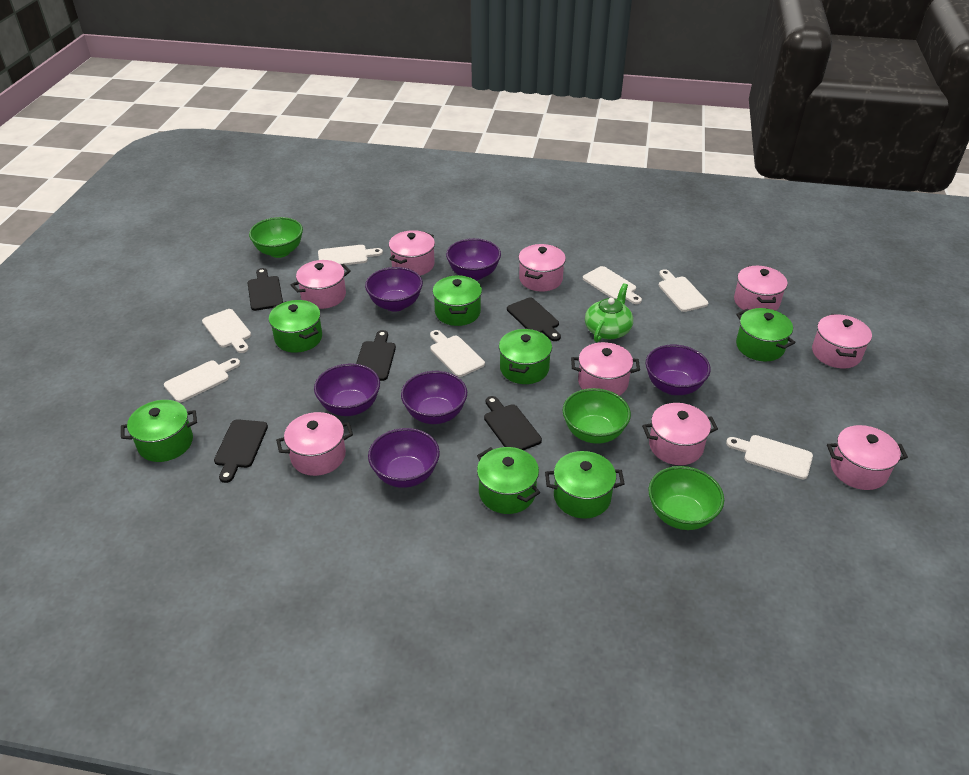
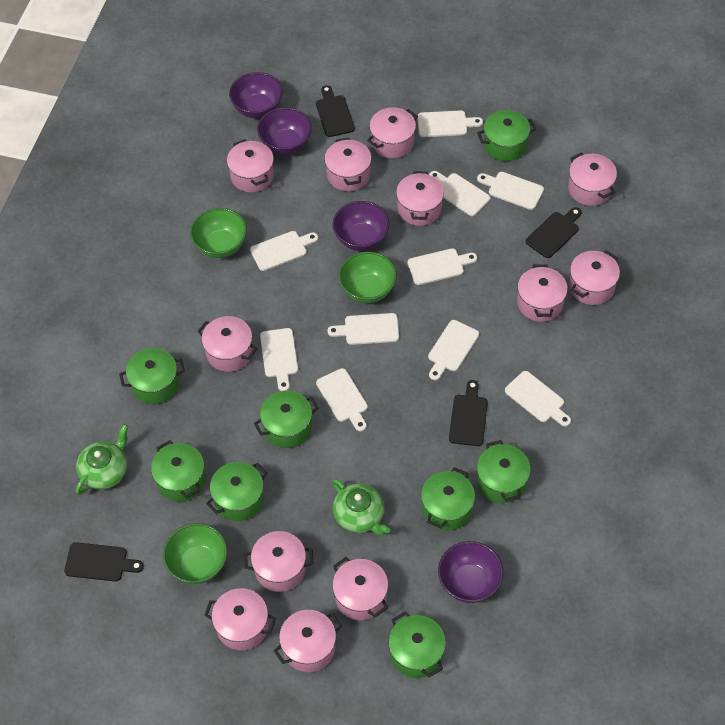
black cutting board: 5 -> 4
green pot: 7 -> 8
green teapot: 1 -> 2
pink pot: 9 -> 12
purple bowl: 6 -> 4
white cutting board: 7 -> 10

